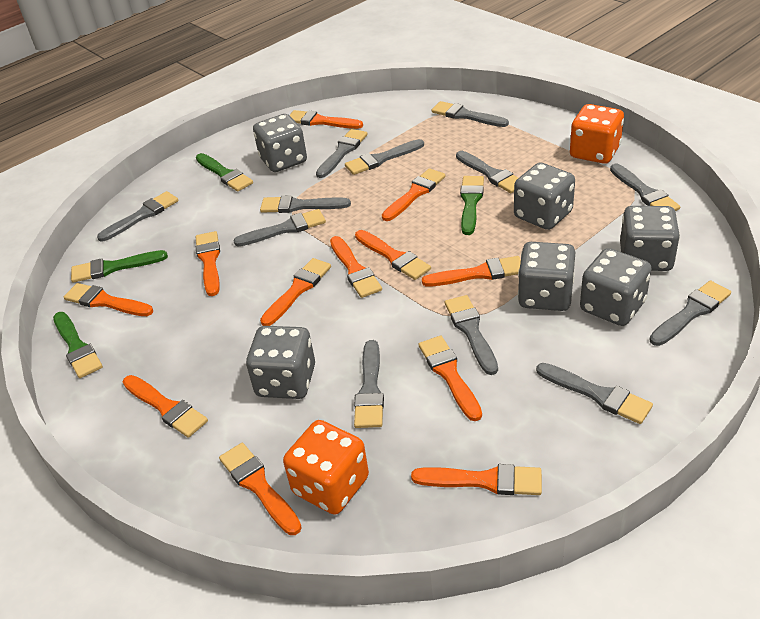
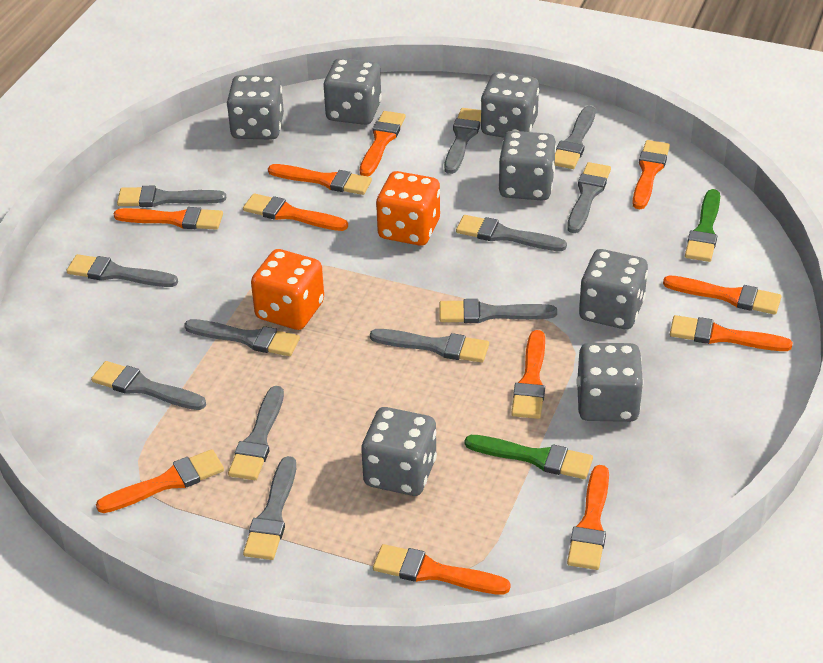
green brush: 4 -> 2
grey dice: 6 -> 7
orange brush: 12 -> 11

